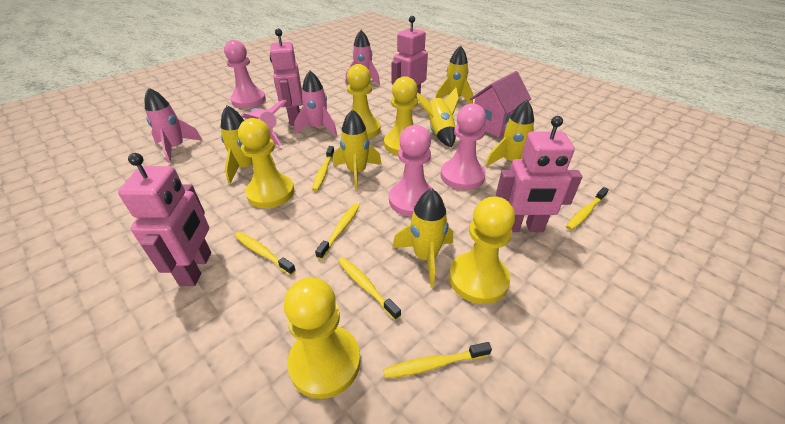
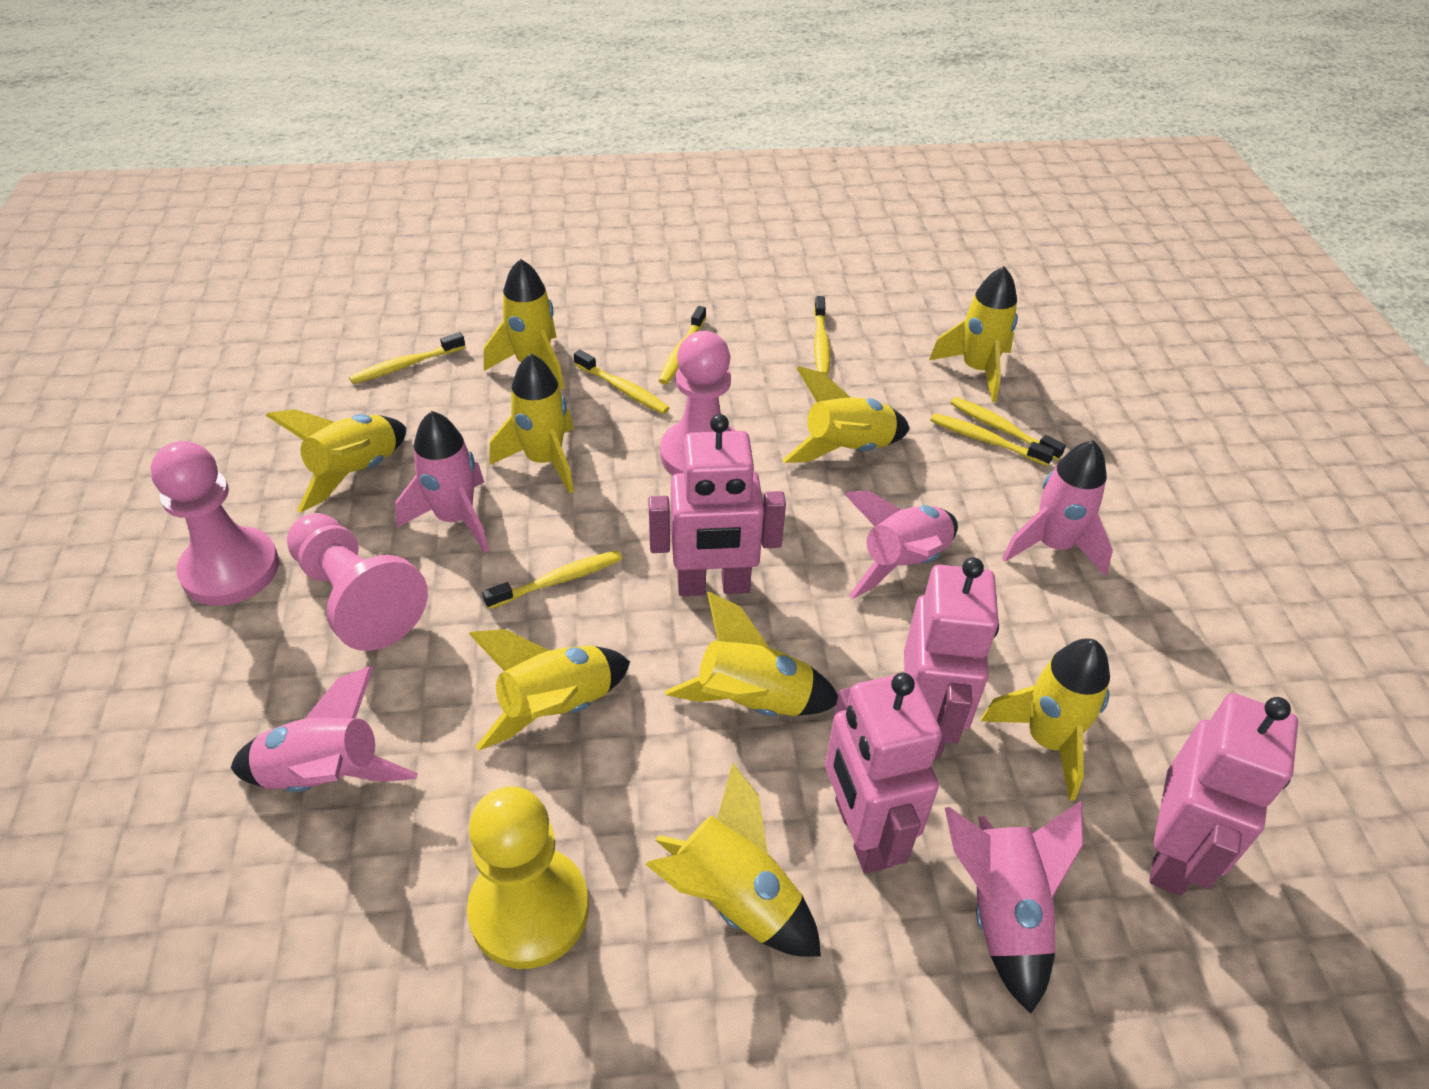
pink house: 1 -> 0
pink rocket: 4 -> 5
yellow pawn: 5 -> 1
yellow rocket: 6 -> 9
yellow toothbrush: 6 -> 7

